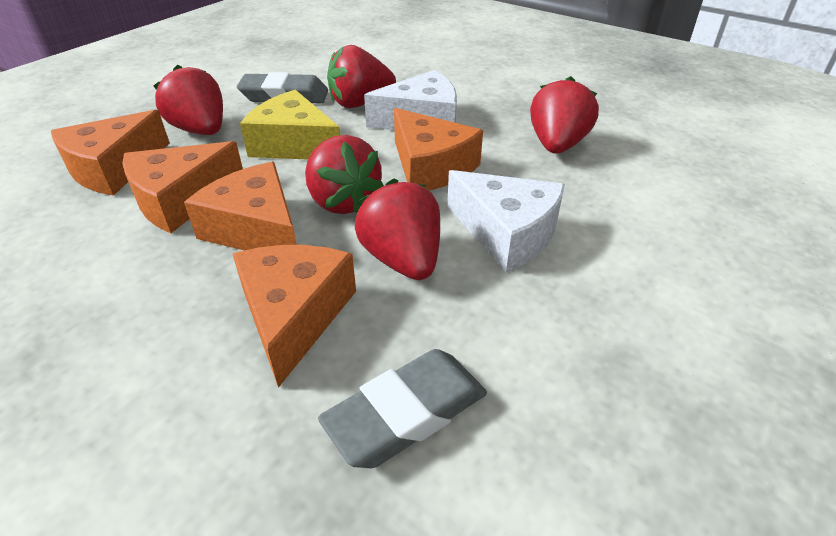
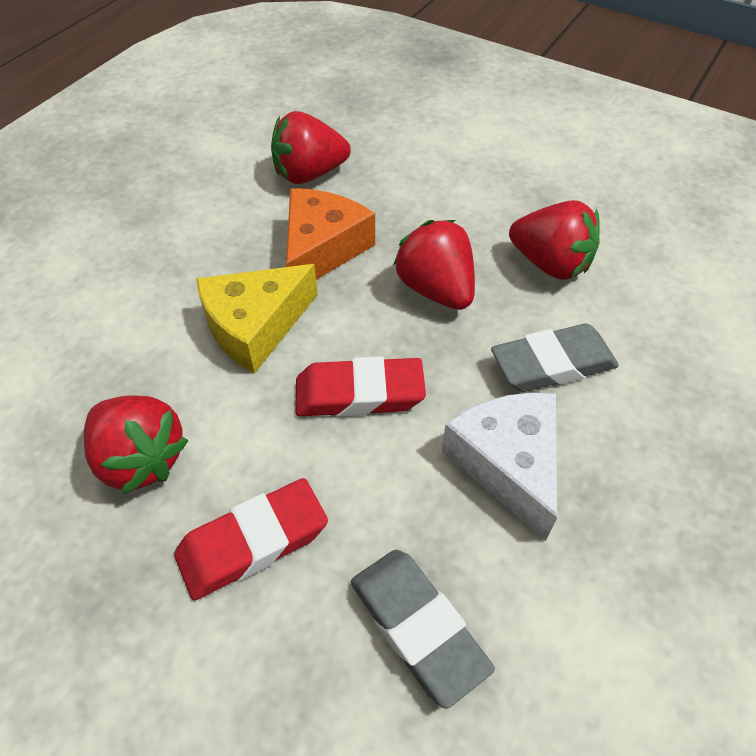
orange cheese: 5 -> 1
red eraser: 0 -> 2
red strawberry: 5 -> 4
white cheese: 2 -> 1

